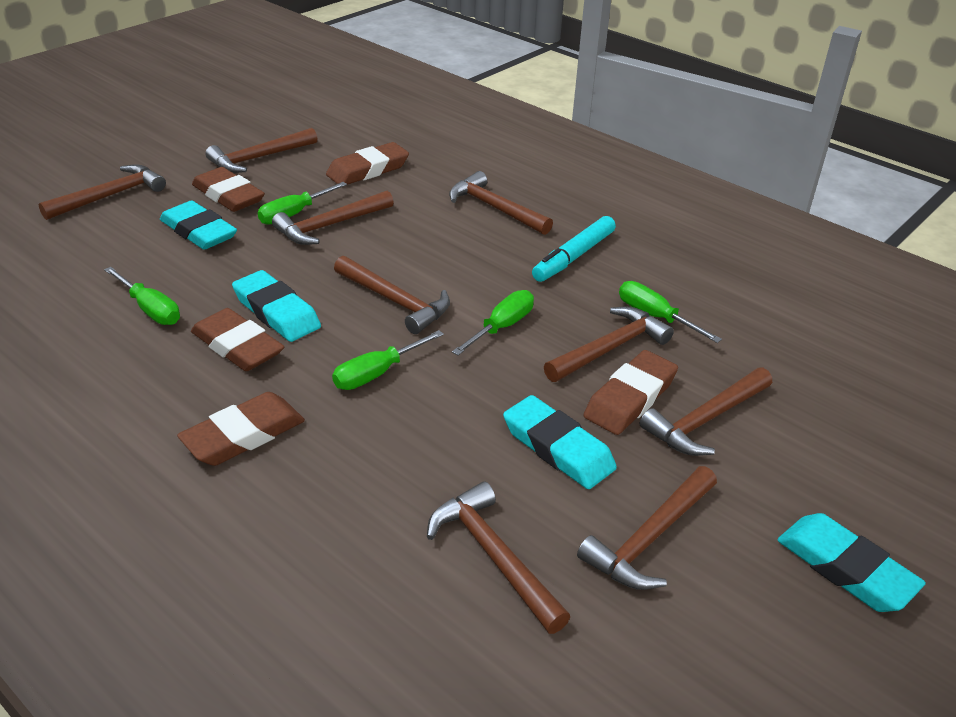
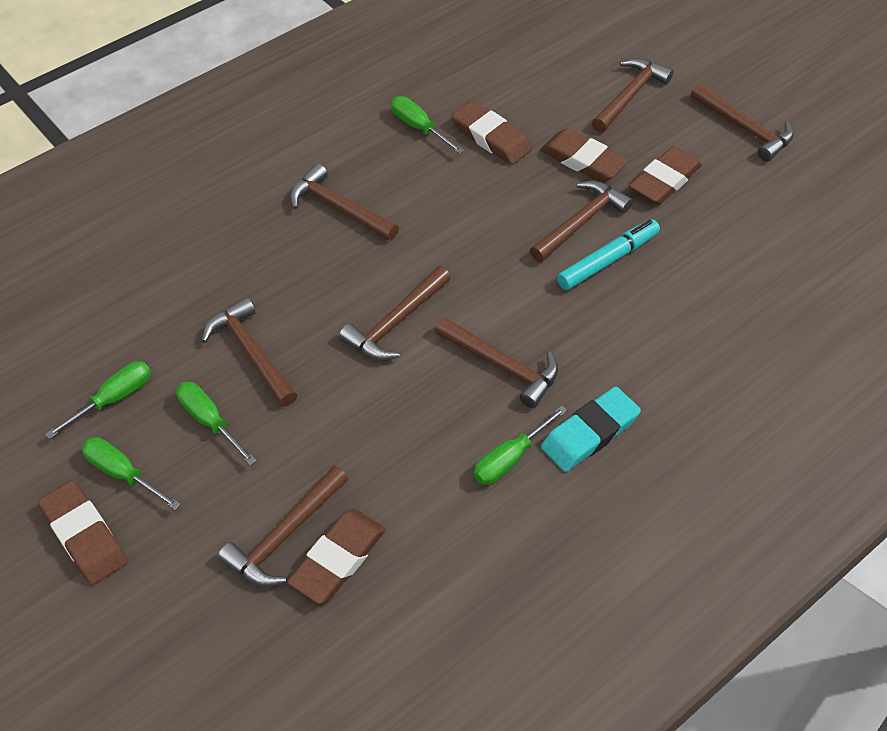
brown hammer: 9 -> 8
turquoise eraser: 4 -> 1

